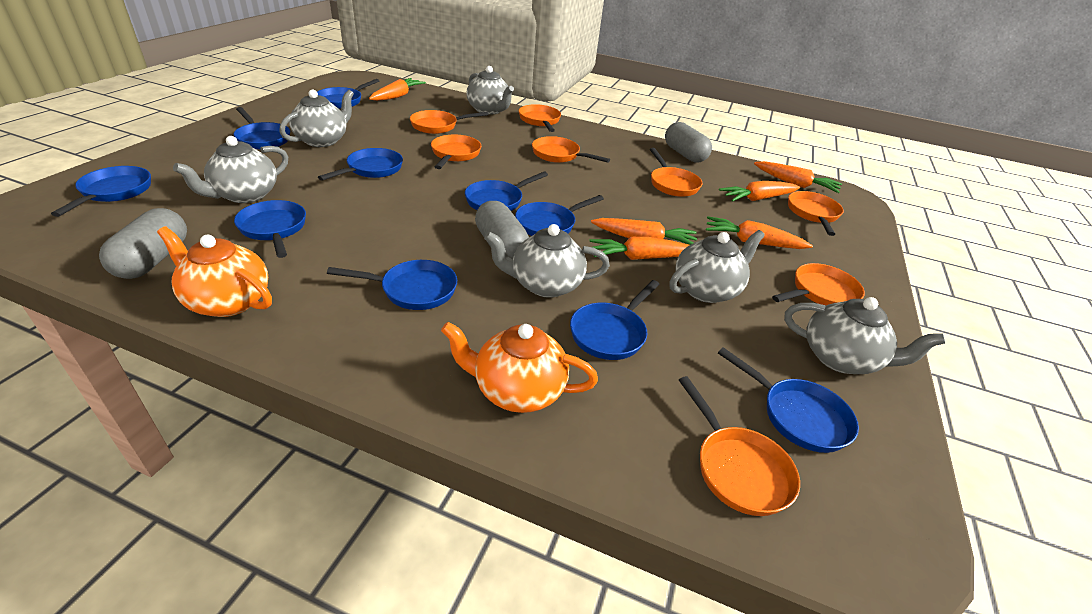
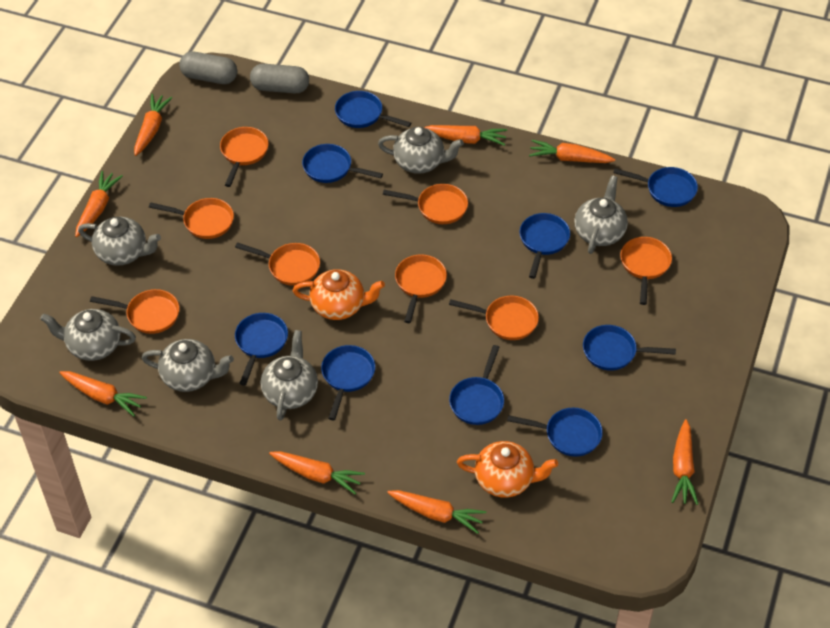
blue pan: 10 -> 9
grey capsule: 3 -> 2
orange carrot: 6 -> 8

